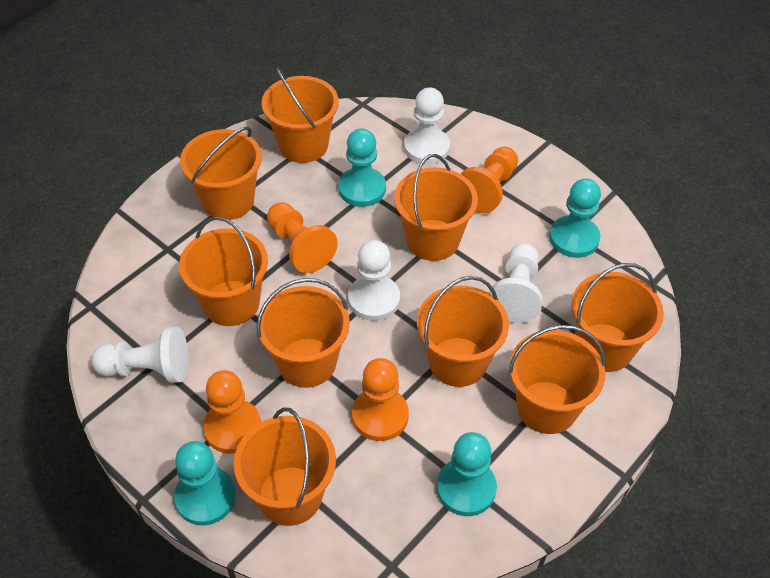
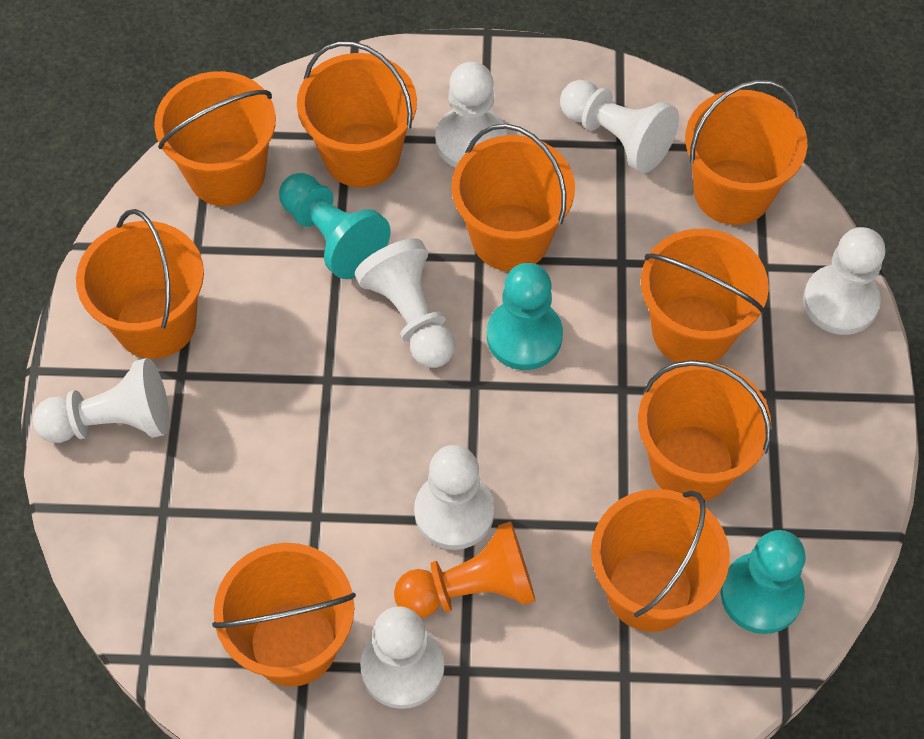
orange pawn: 4 -> 1
turquoise pawn: 4 -> 3
white pawn: 4 -> 7

